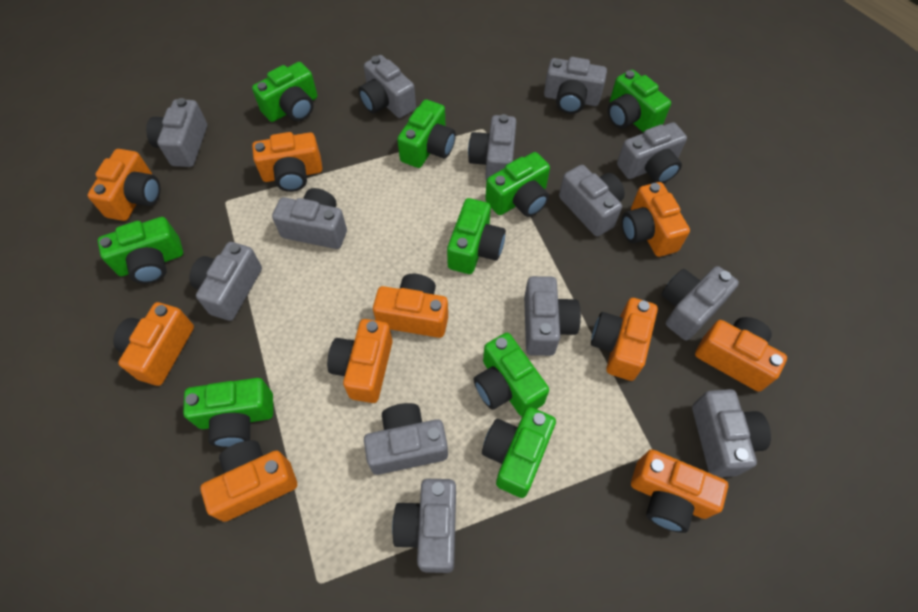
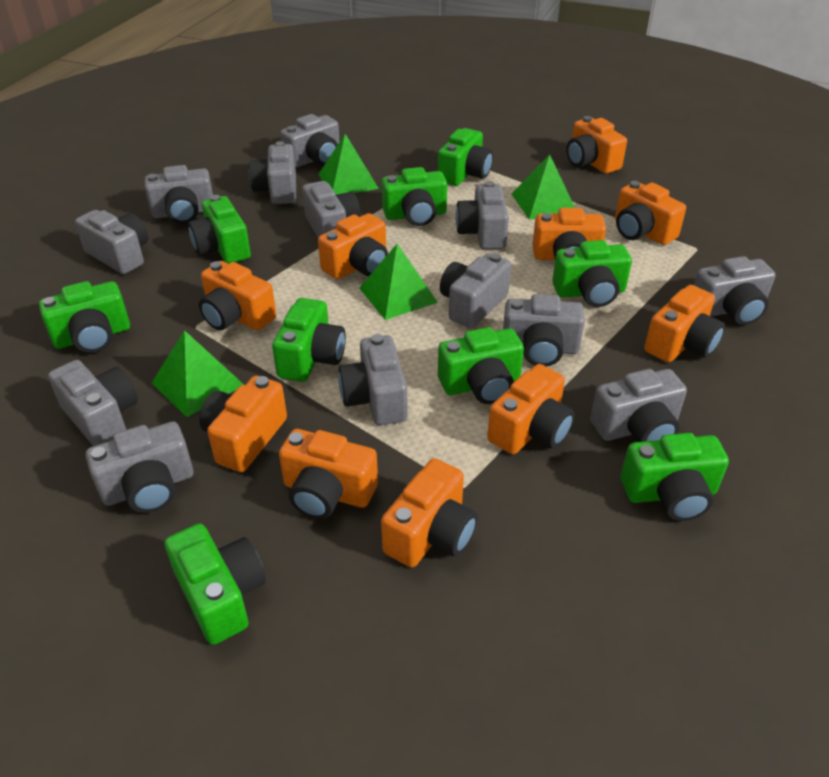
green pyramid: 0 -> 4

